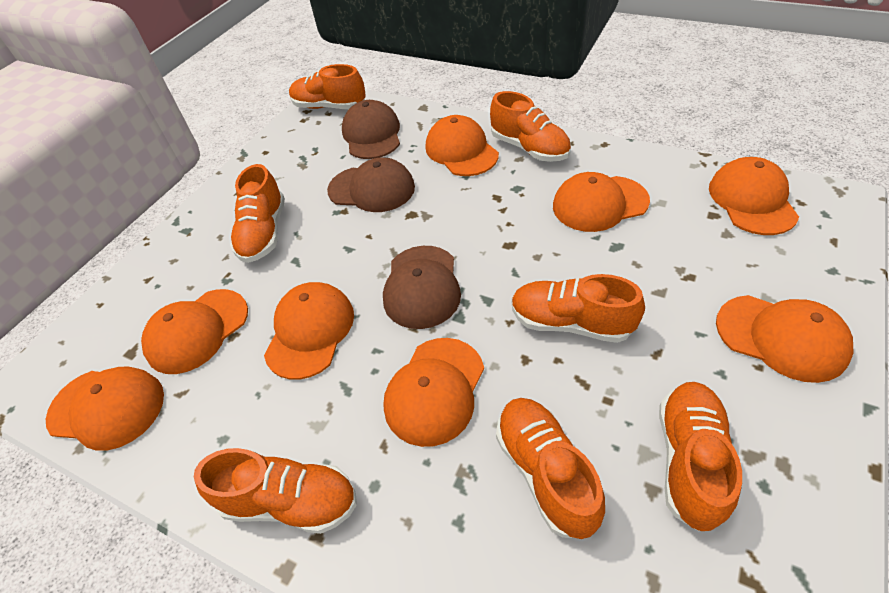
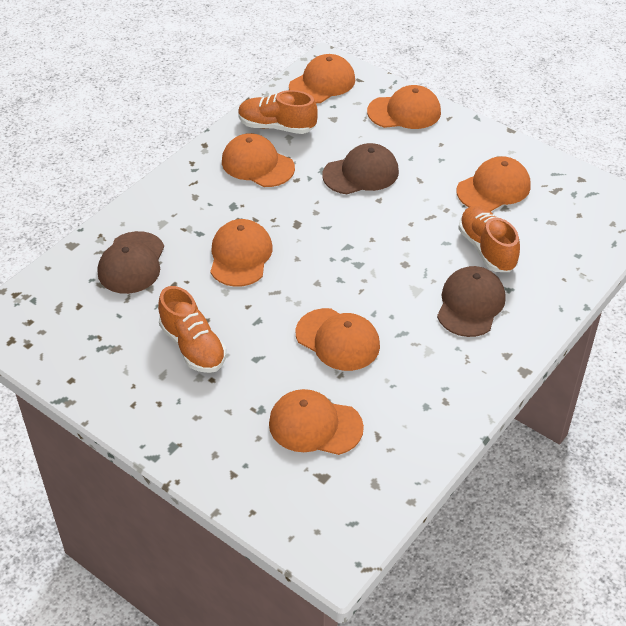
orange cap: 8 -> 7
orange shoe: 7 -> 3

